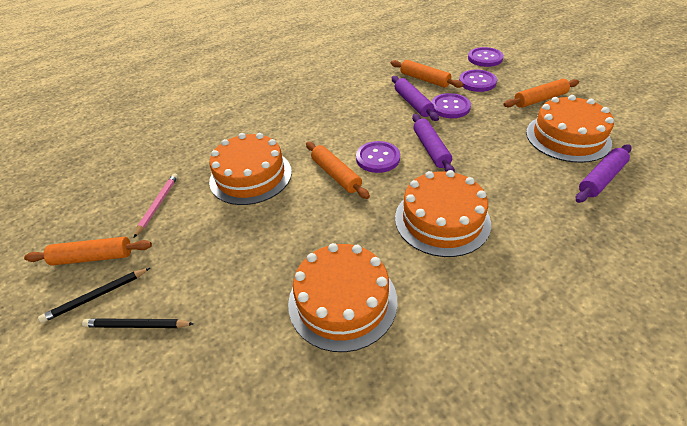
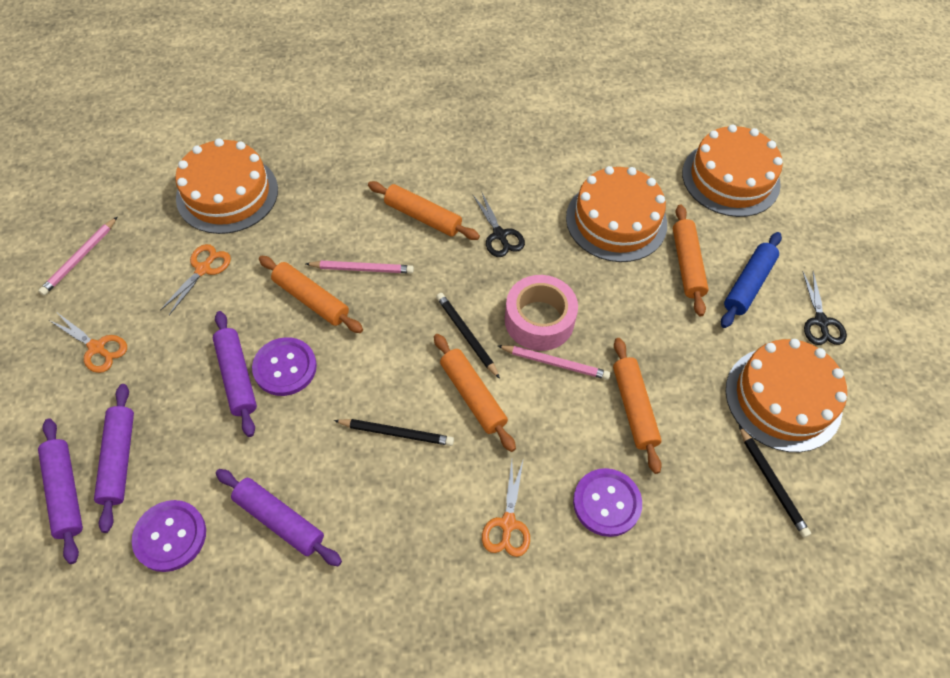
black pencil: 2 -> 3
black scissors: 0 -> 2
blue rolling pin: 0 -> 1
orange rolling pin: 4 -> 5
orange scissors: 0 -> 3
pink pencil: 1 -> 3
pink tape: 0 -> 1
purple button: 4 -> 3
purple rolling pin: 3 -> 4

